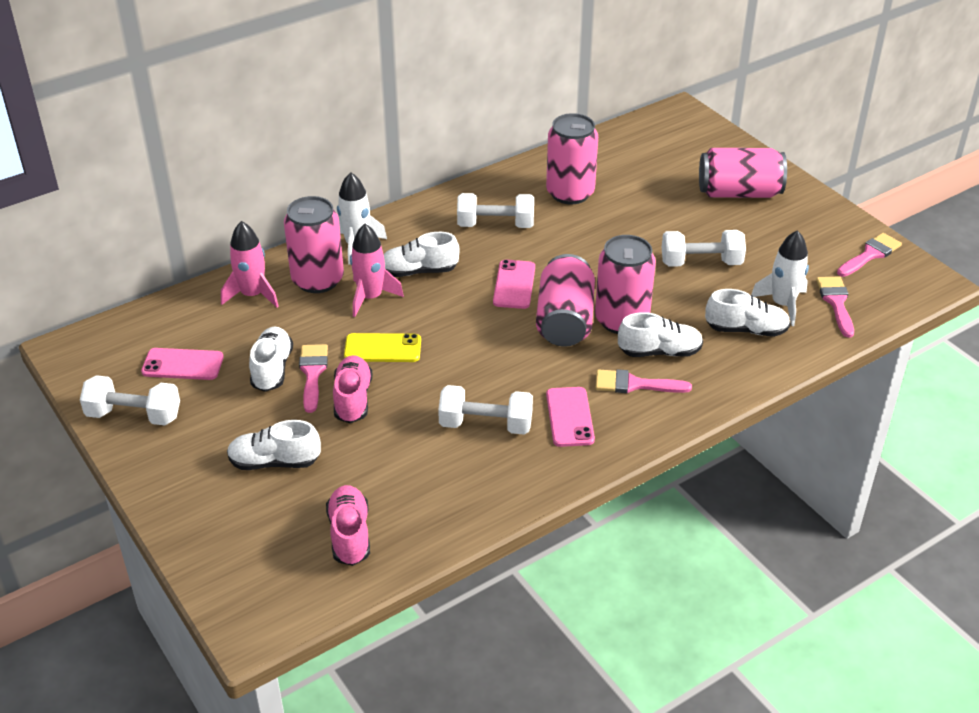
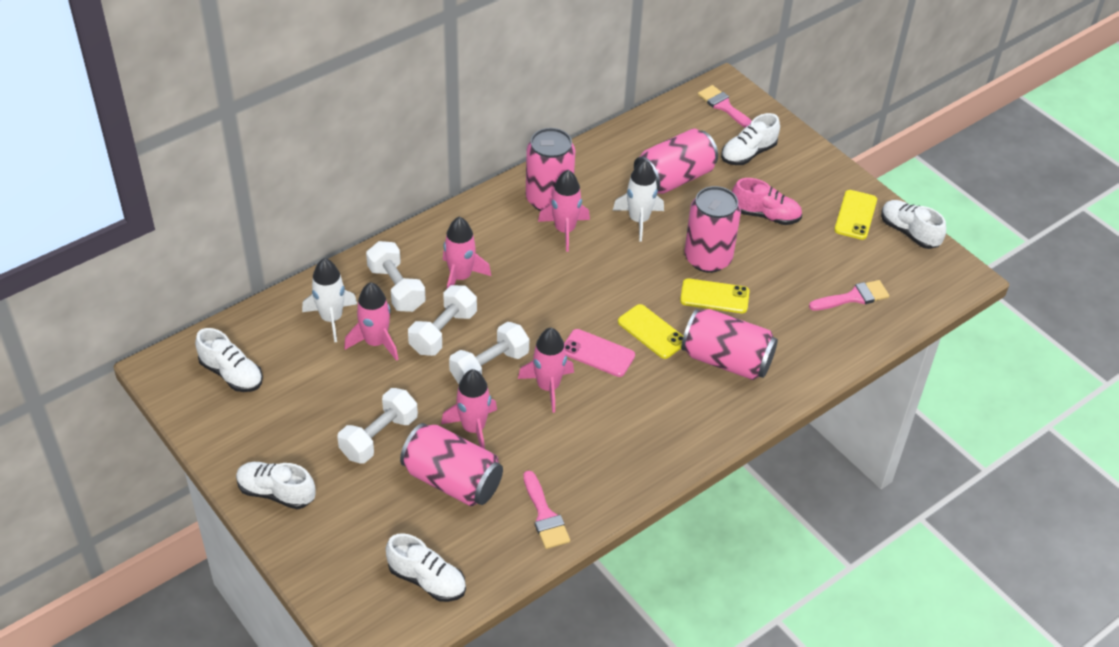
pink brush: 4 -> 3
pink phone: 3 -> 1
pink rocket: 2 -> 5
pink shoe: 2 -> 1
yellow phone: 1 -> 3

